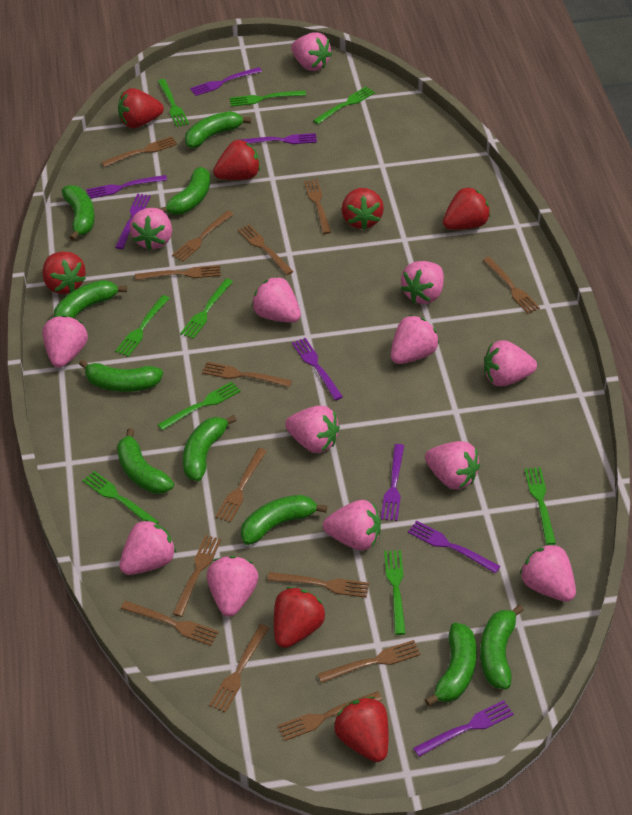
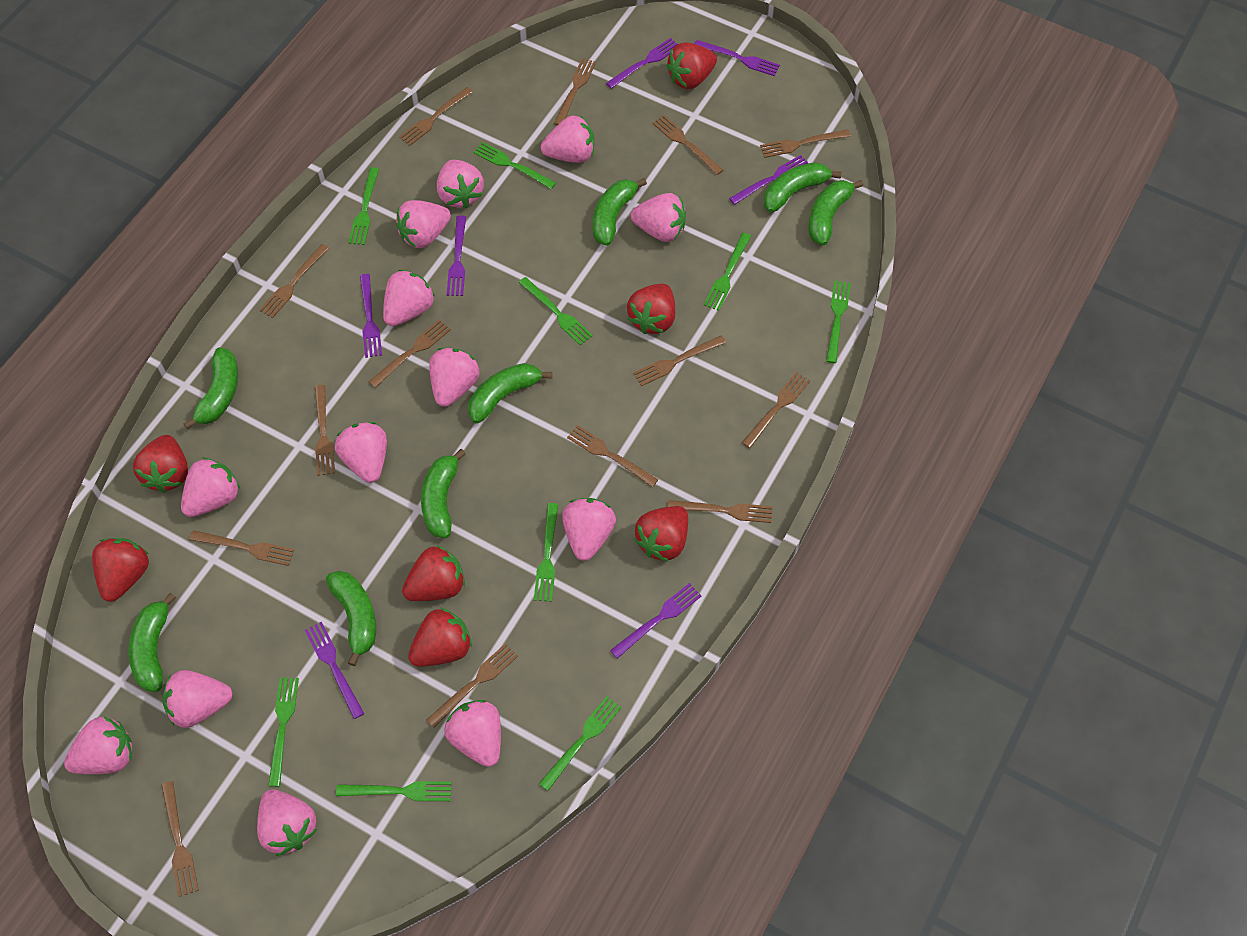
green banana: 10 -> 8
purple fork: 8 -> 7

